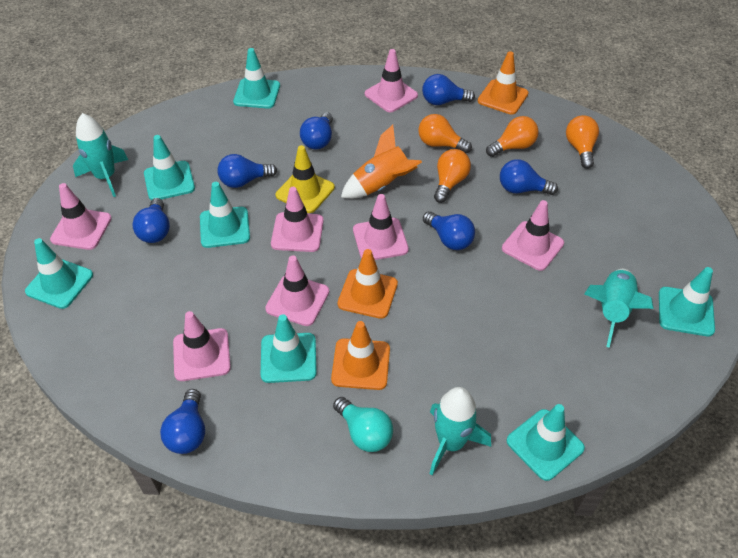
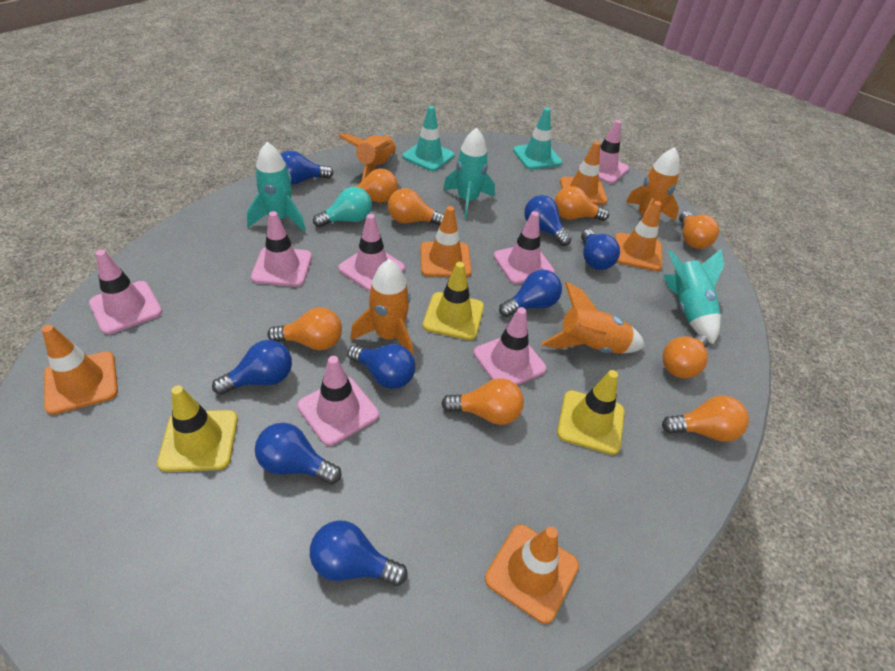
blue light bulb: 7 -> 8
orange light bulb: 4 -> 8
orange rocket: 1 -> 4
orange traffic cone: 3 -> 5
turquoise traffic cone: 7 -> 2
yellow traffic cone: 1 -> 3

